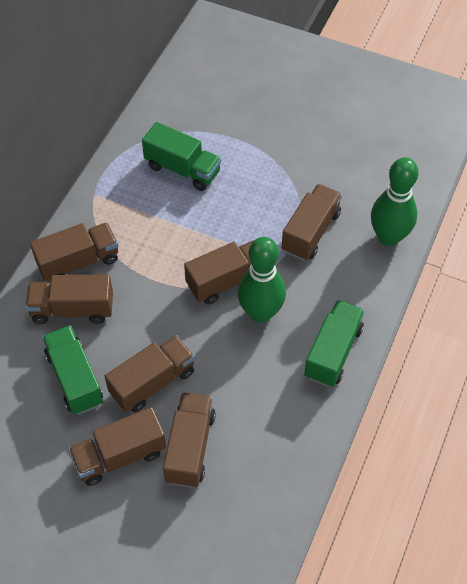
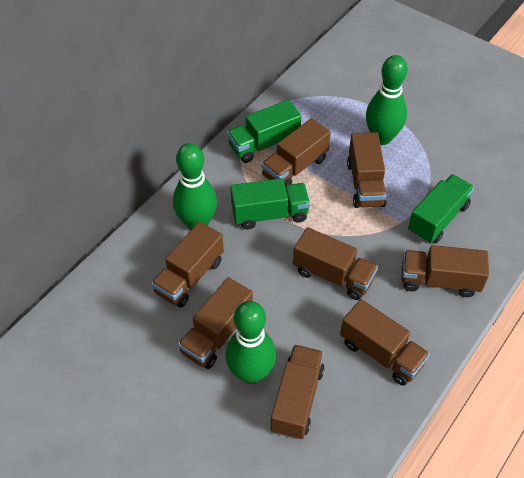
brown truck: 7 -> 8
green bowling pin: 2 -> 3

